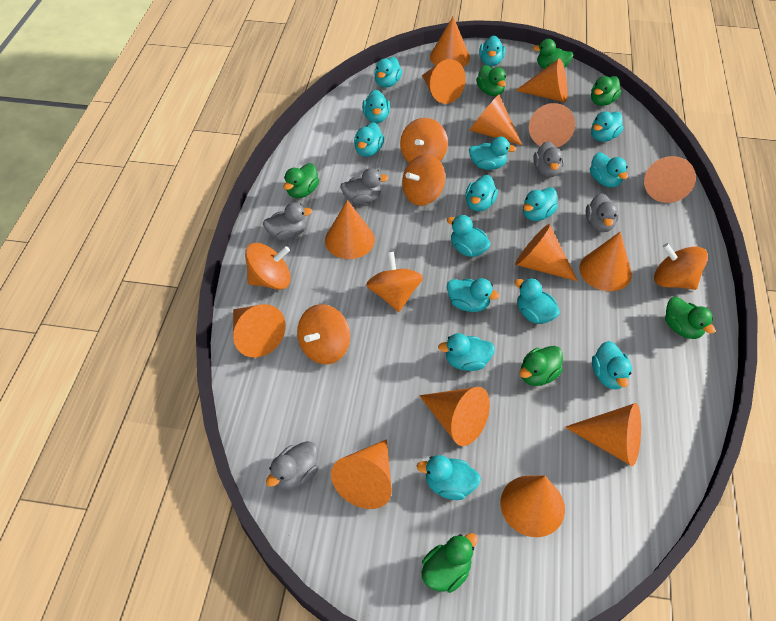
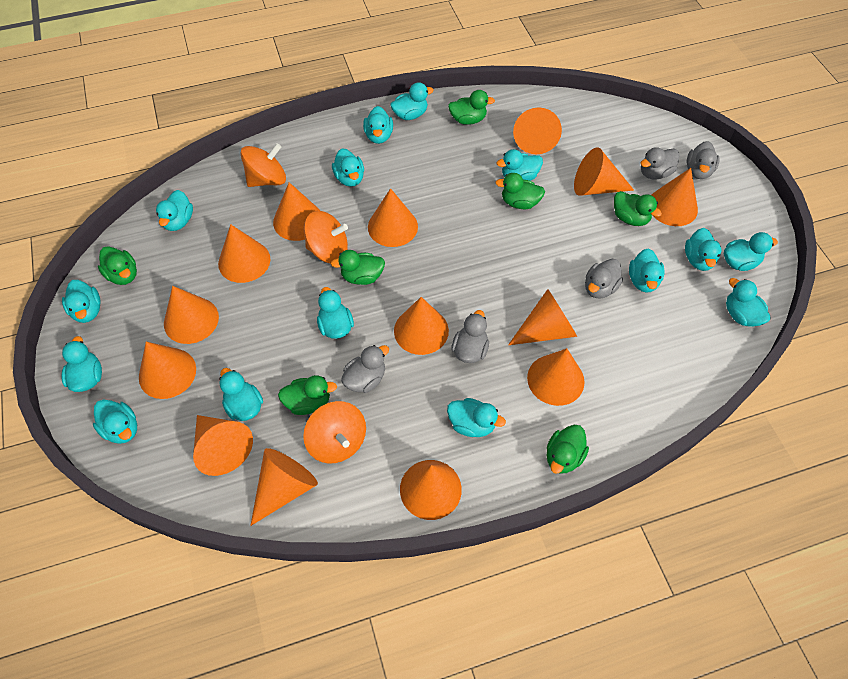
orange spinning top: 6 -> 3

